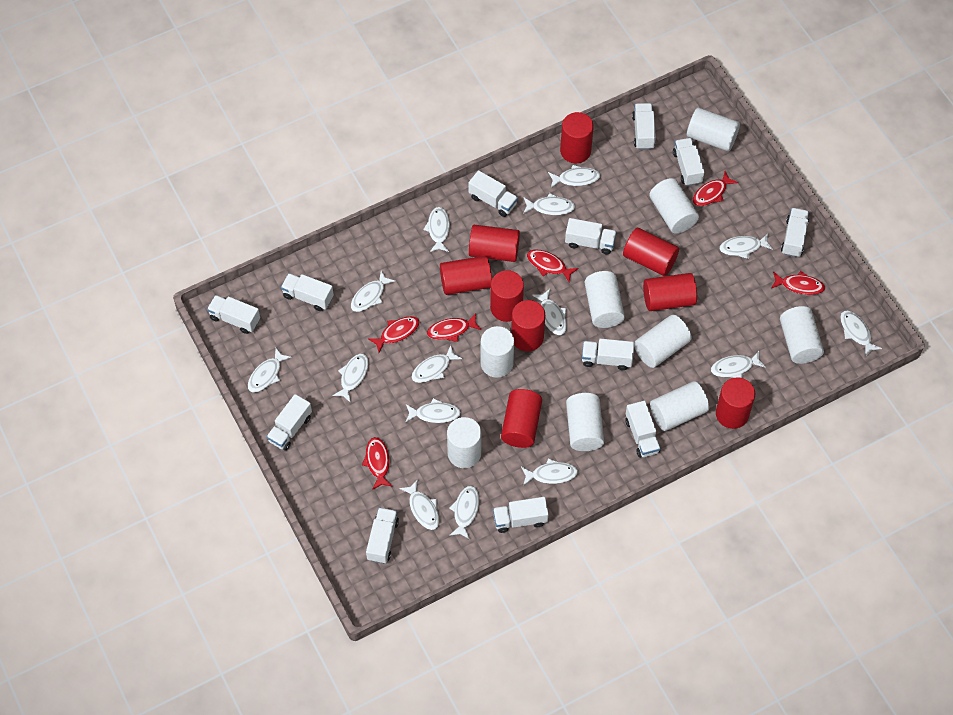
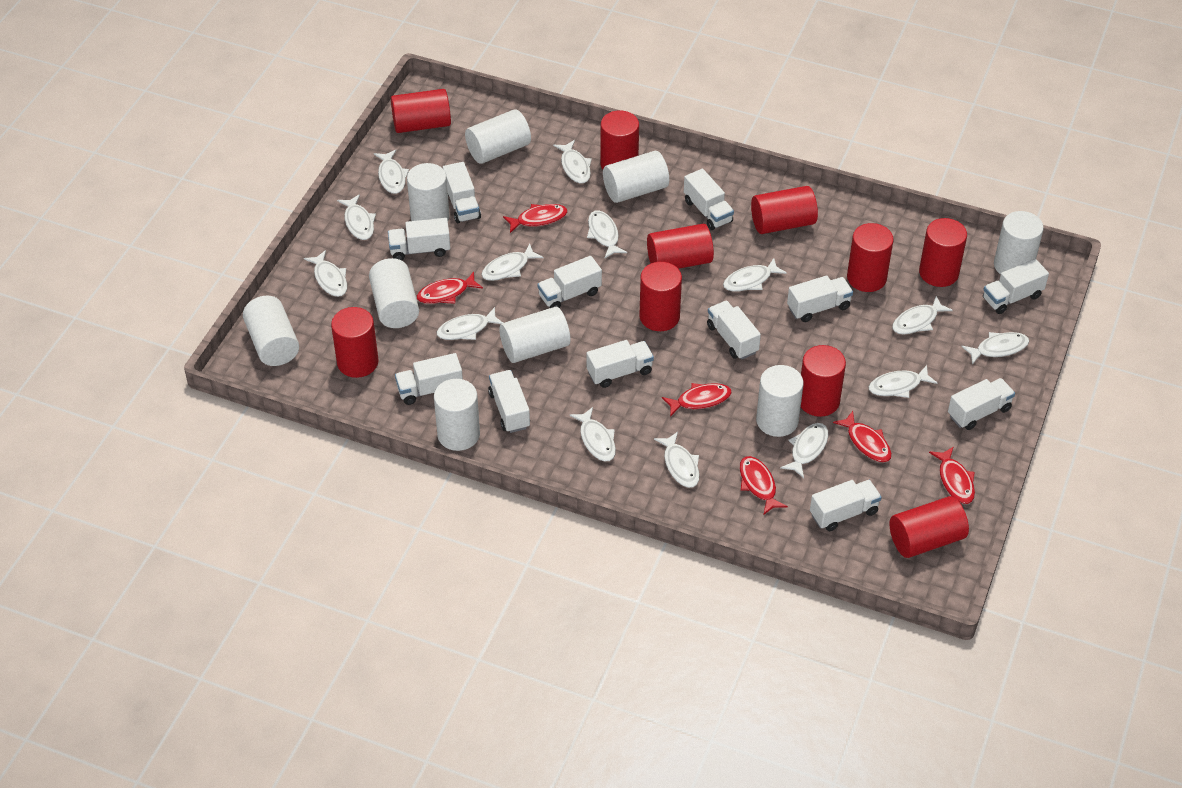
red cylinder: 9 -> 10
white fish: 15 -> 14

